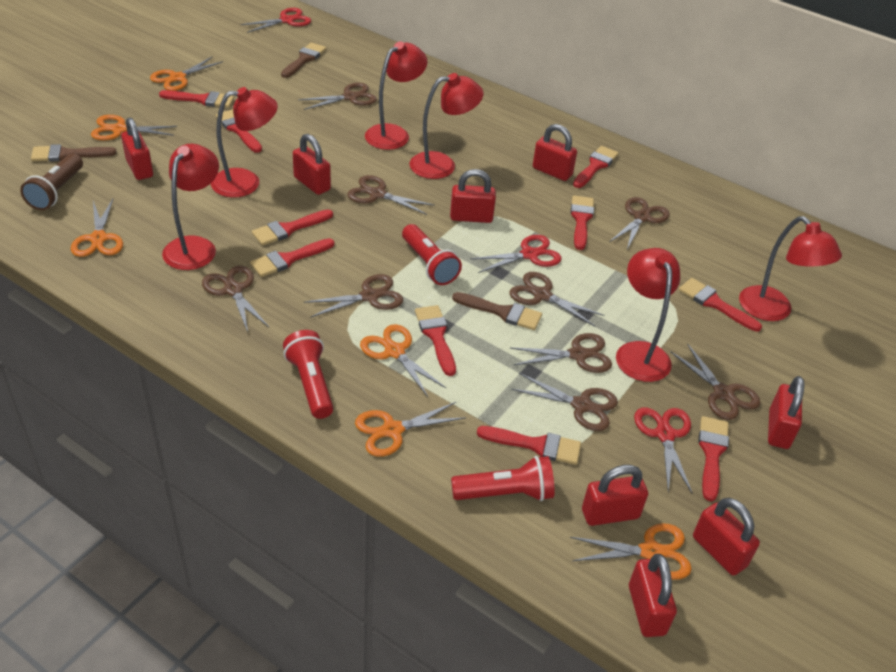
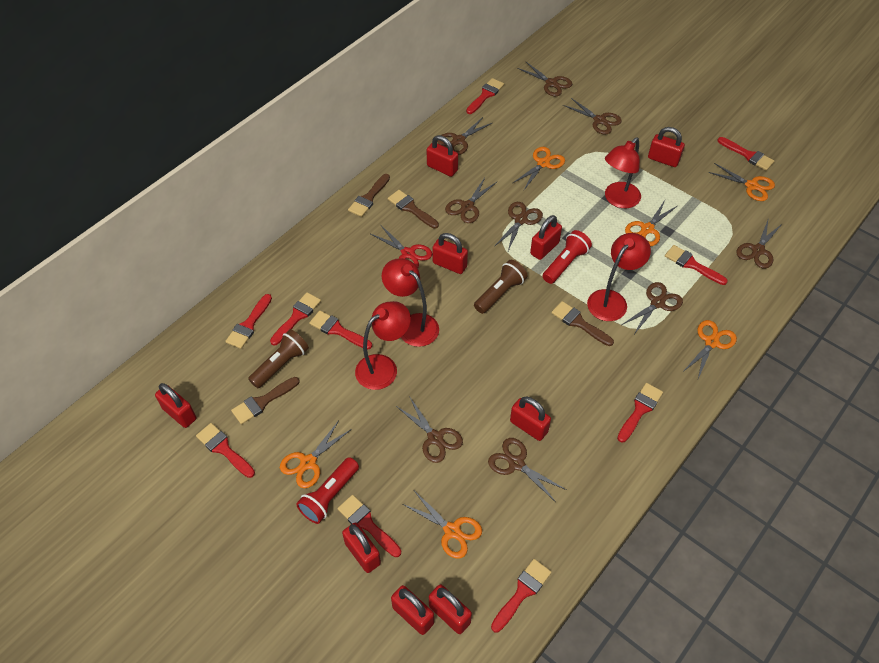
brown brush: 3 -> 4
brown flashlight: 1 -> 2
red flashlight: 3 -> 2
red lamp: 6 -> 4
red padlock: 8 -> 9
red scissors: 3 -> 1

